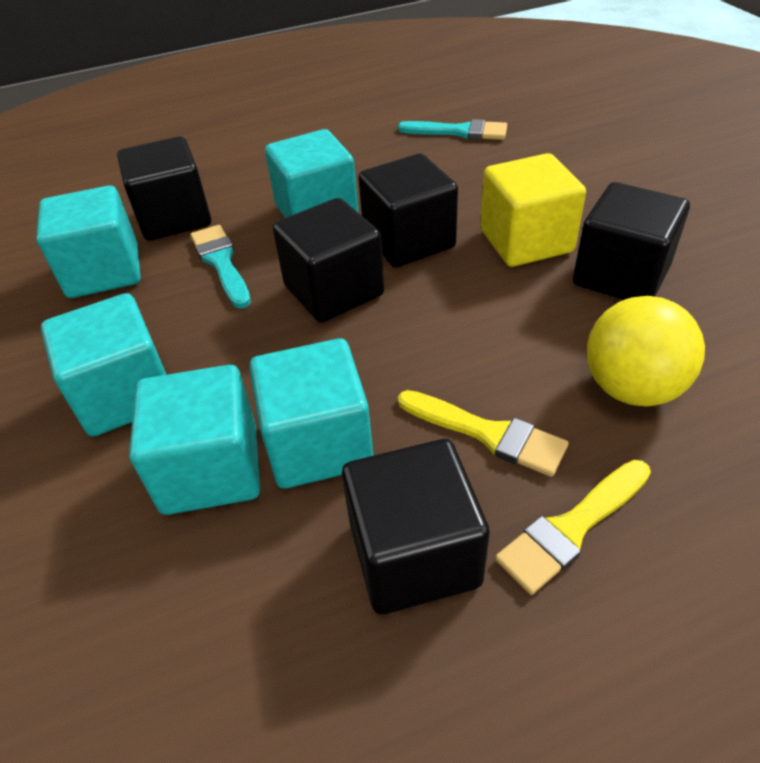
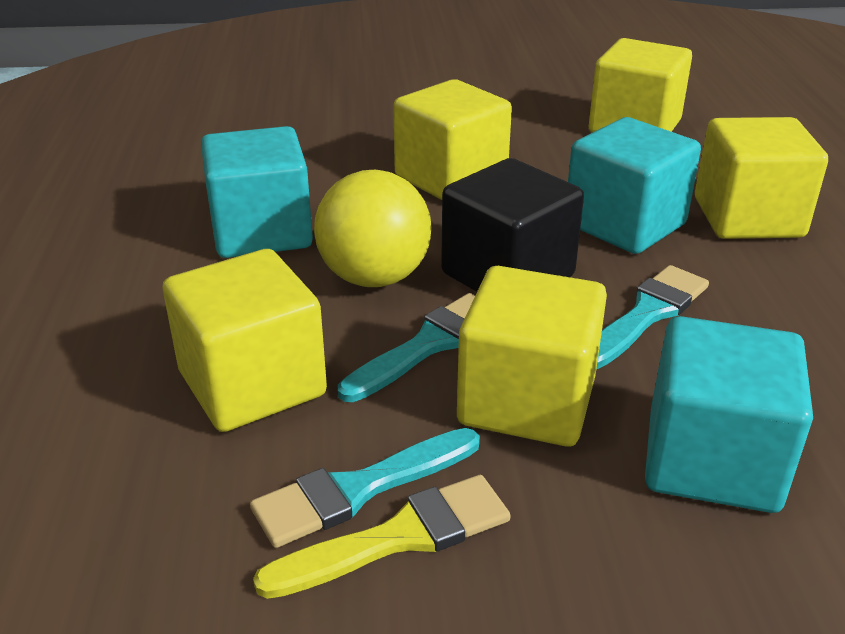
black cube: 5 -> 1
turquoise brush: 2 -> 3
turquoise cube: 5 -> 3
yellow brush: 2 -> 1
yellow cube: 1 -> 5

